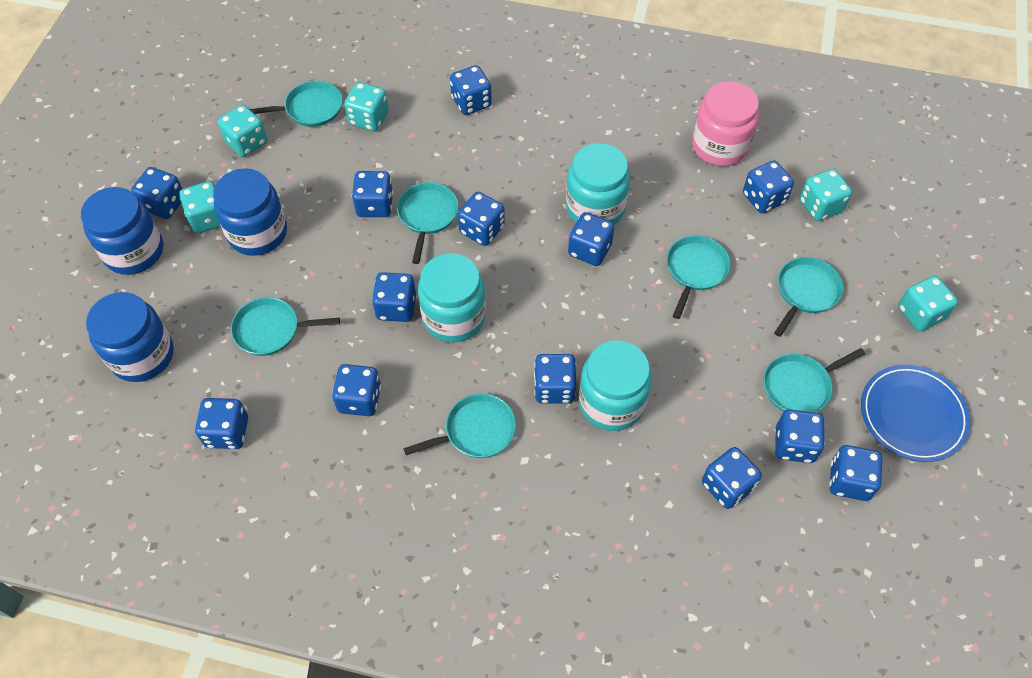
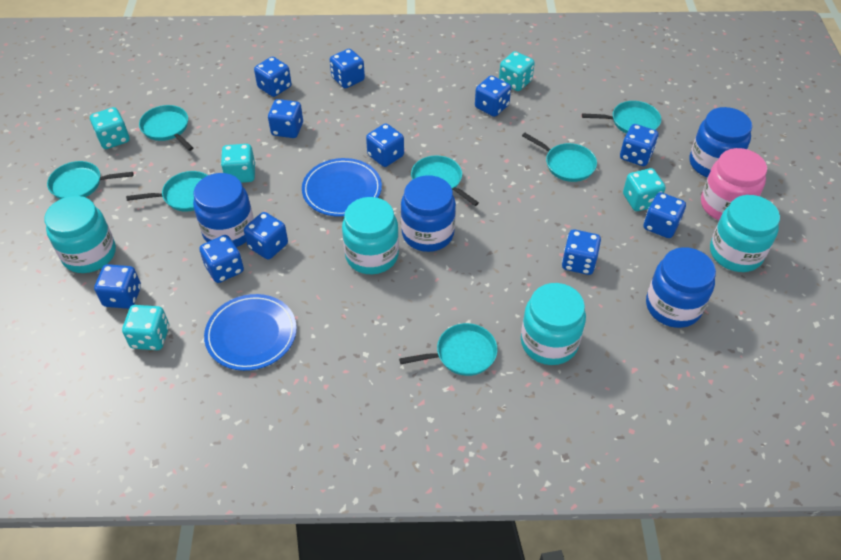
blue dice: 13 -> 11
blue jar: 3 -> 4
blue plate: 1 -> 2
turquoise jar: 3 -> 4

